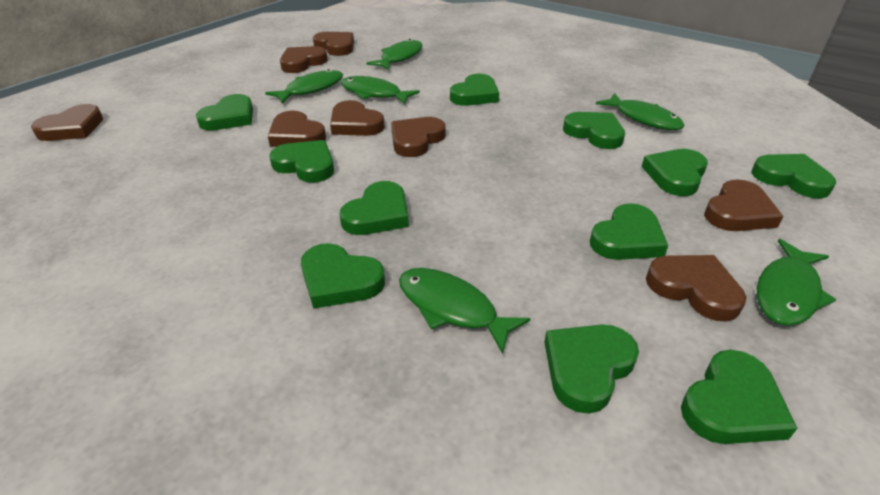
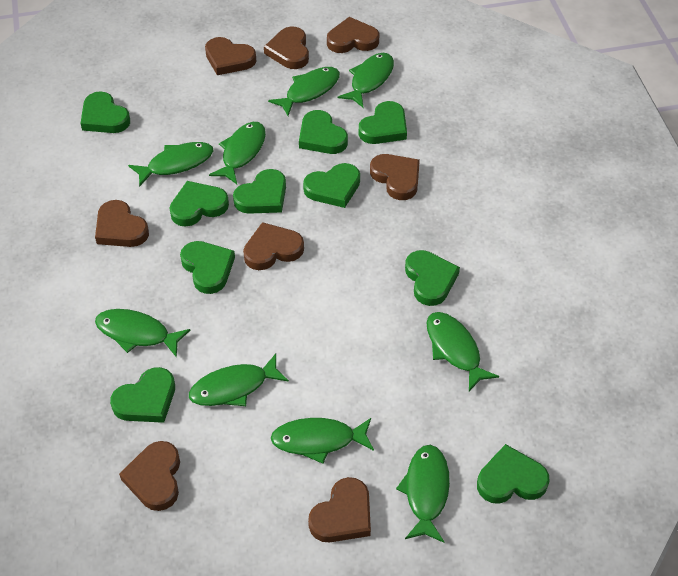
green fish: 6 -> 9
green heart: 11 -> 10

